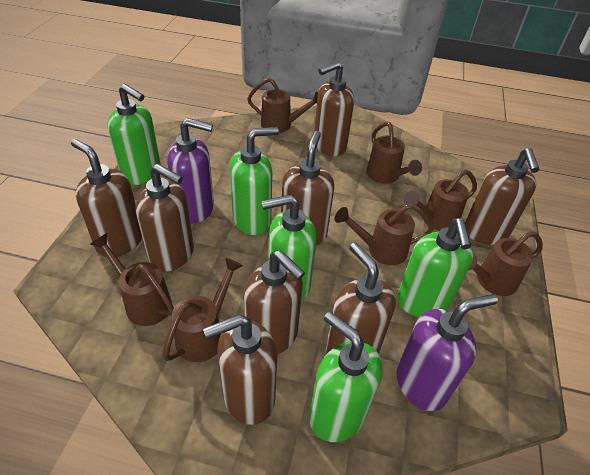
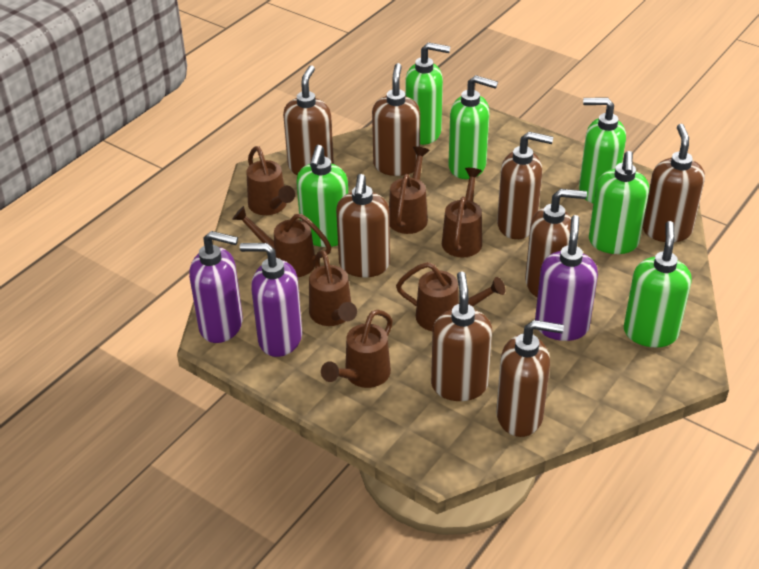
green soap dispenser: 5 -> 6
purple soap dispenser: 2 -> 3

